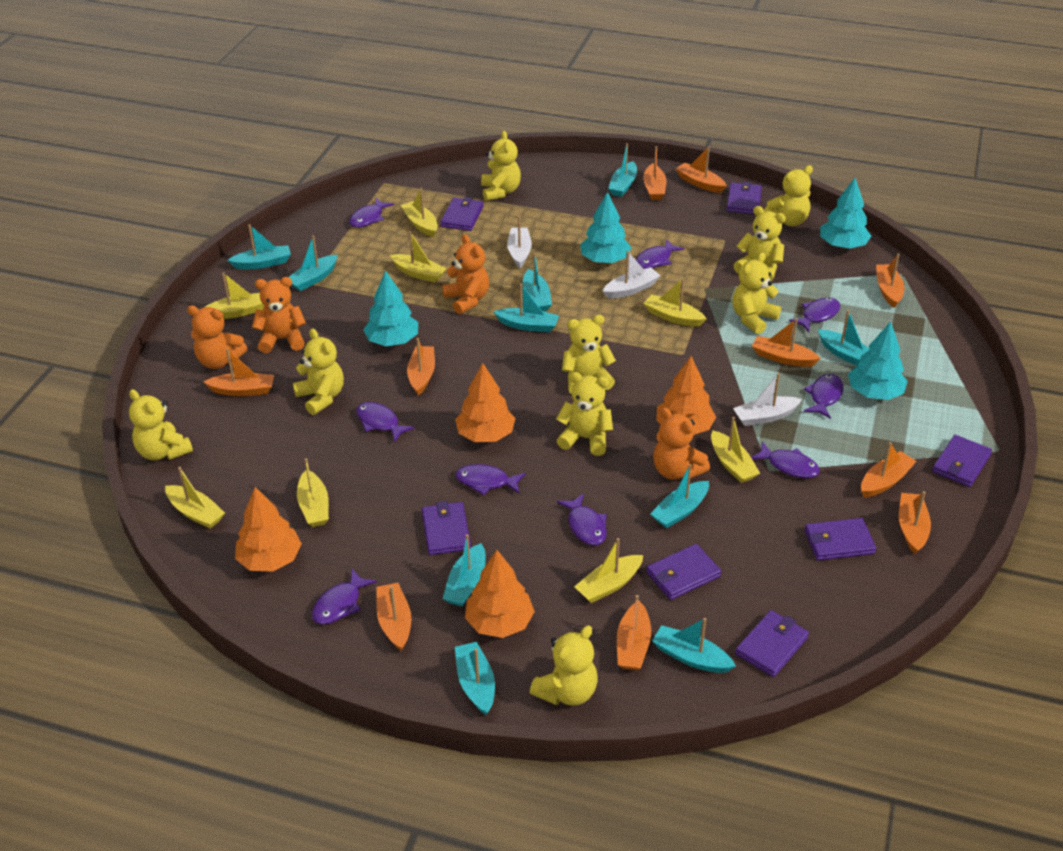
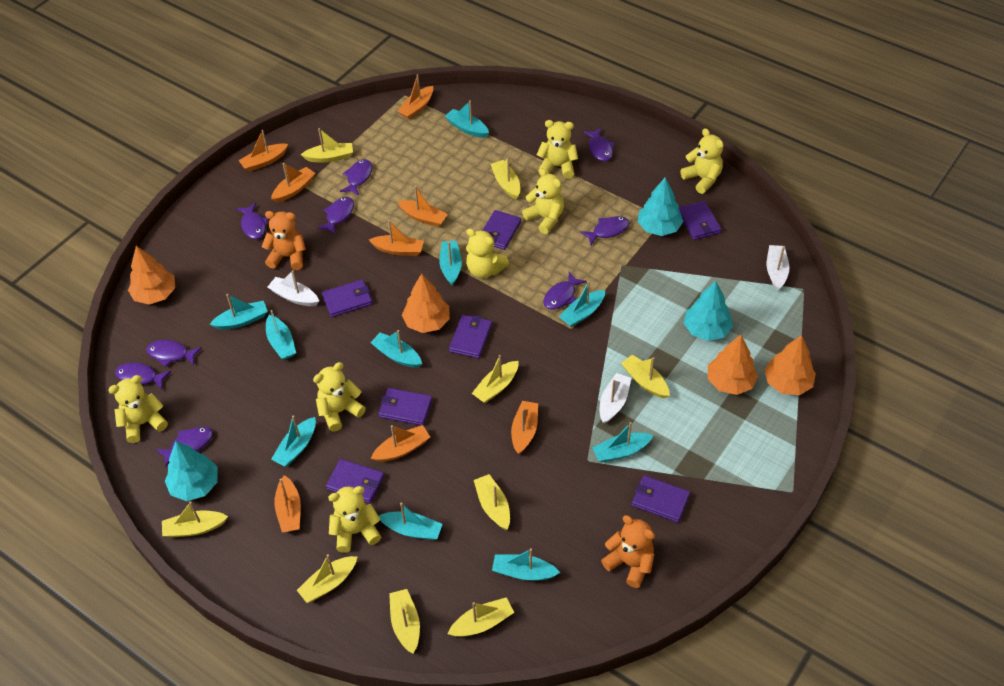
orange boat: 10 -> 8
orange teddy bear: 4 -> 2
turquoise tree: 4 -> 3
yellow boat: 8 -> 9
yellow teddy bear: 9 -> 7

